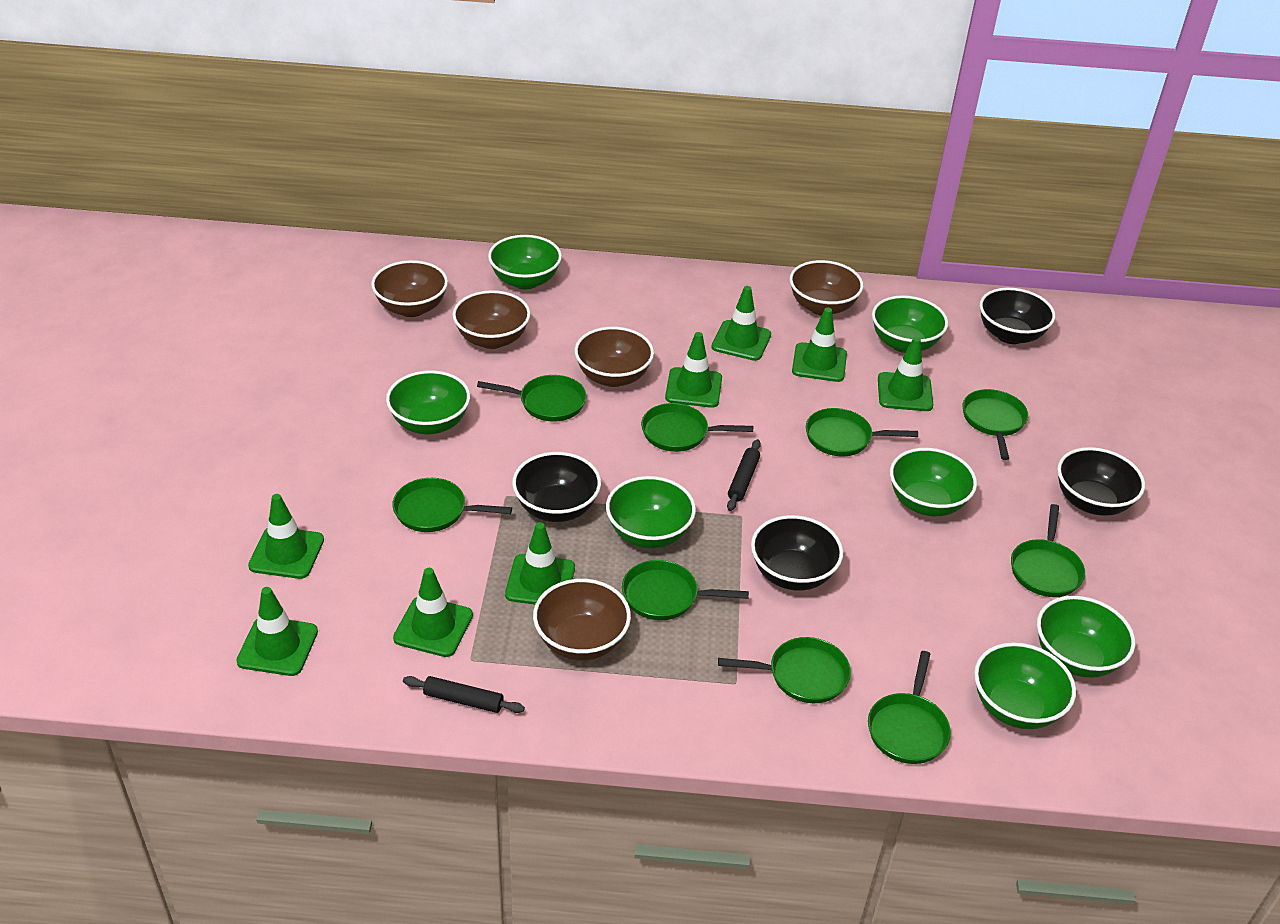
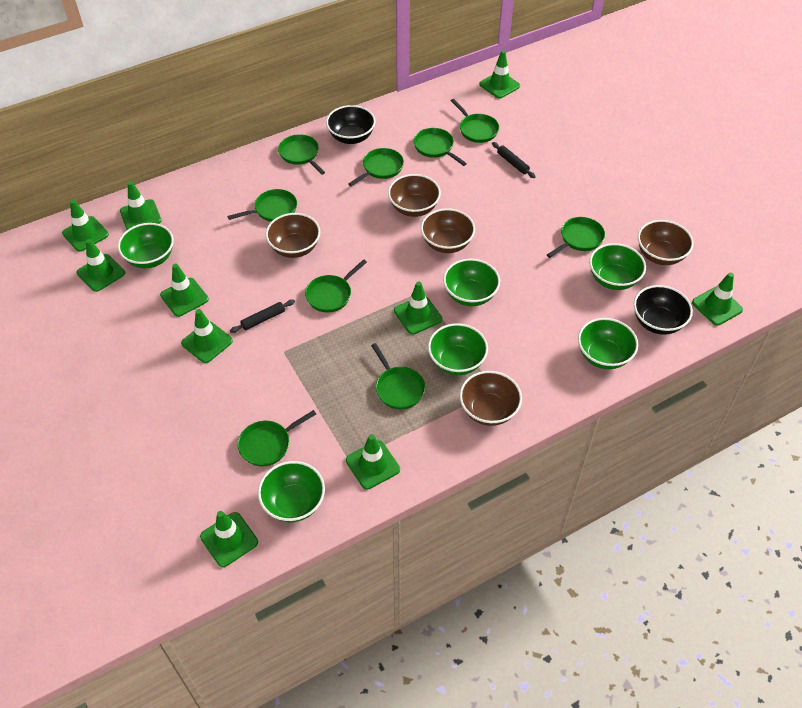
black bowl: 4 -> 2
green bowl: 7 -> 6
green traffic cone: 8 -> 10

